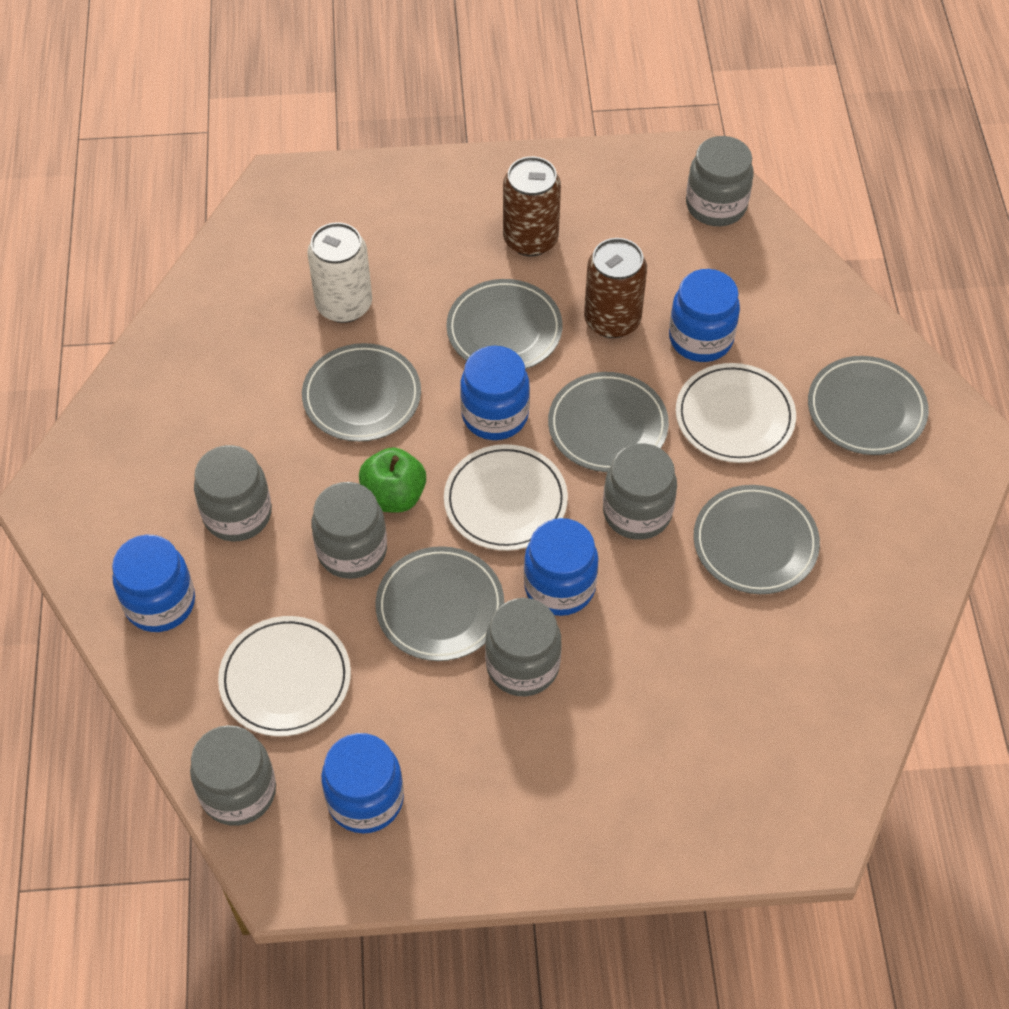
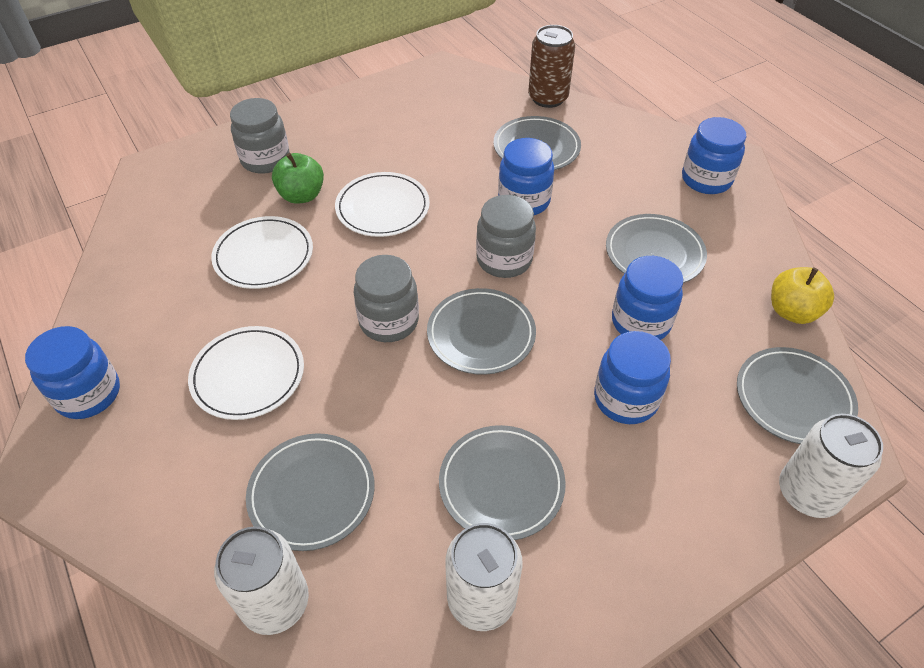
brown can: 2 -> 1
grey jar: 6 -> 3
white can: 1 -> 3
yellow apple: 0 -> 1

